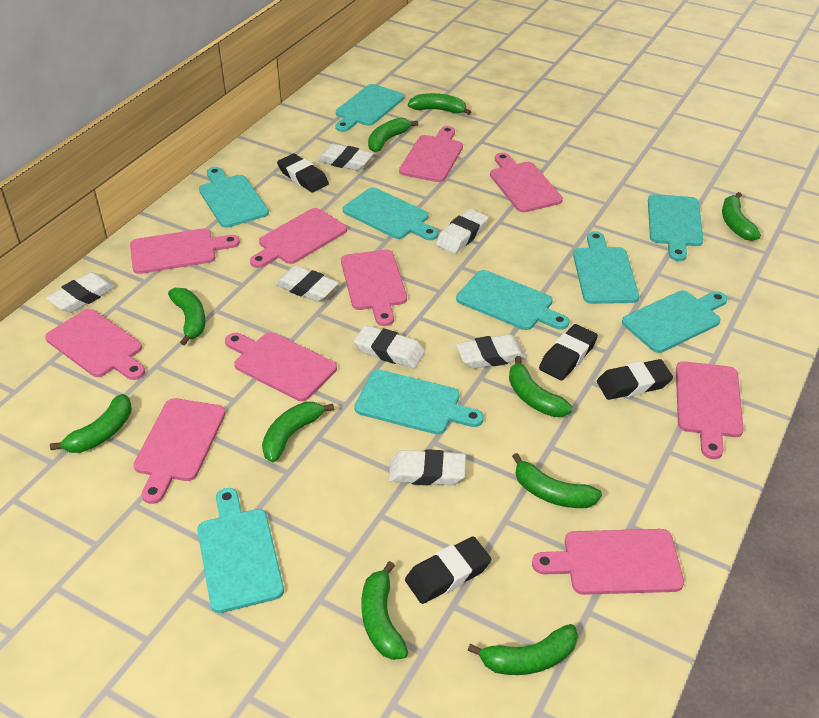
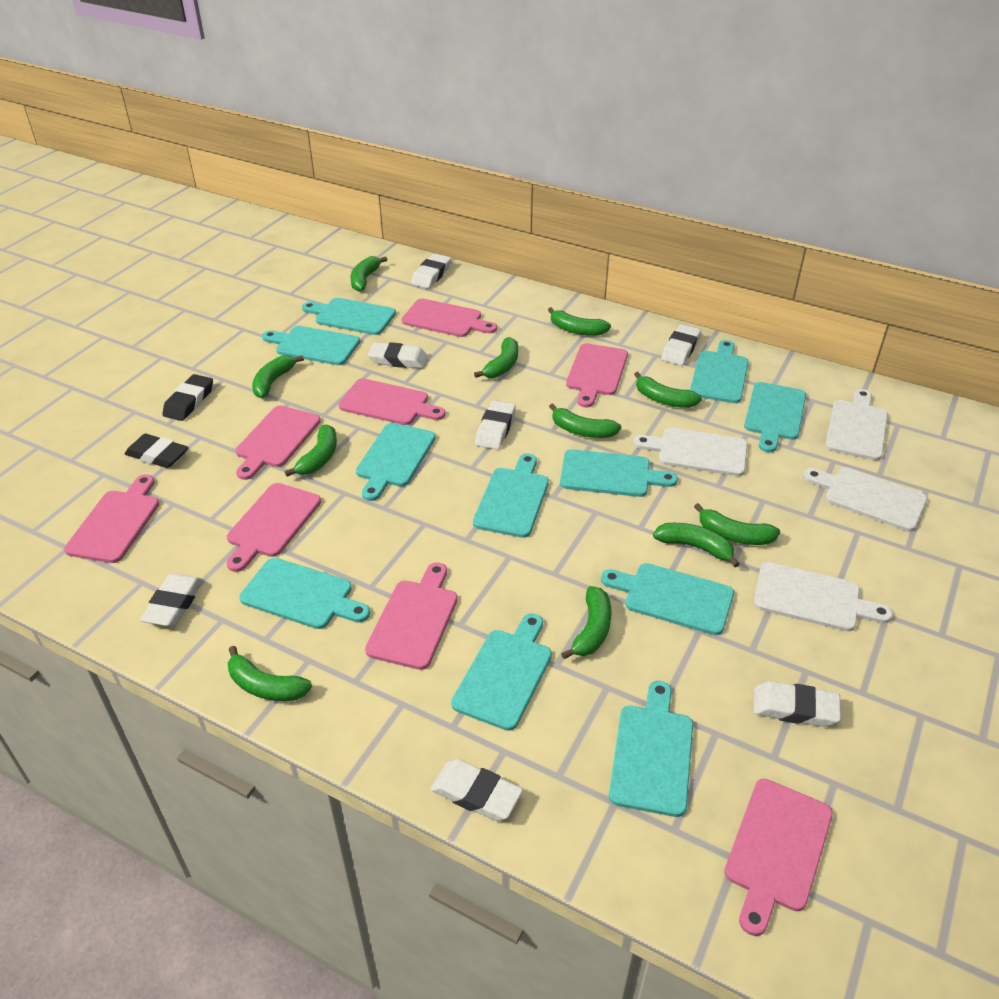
black eraser: 4 -> 2
green banana: 10 -> 11
pink cutting board: 10 -> 8
turquoise cutting board: 9 -> 11
white cutting board: 0 -> 4

